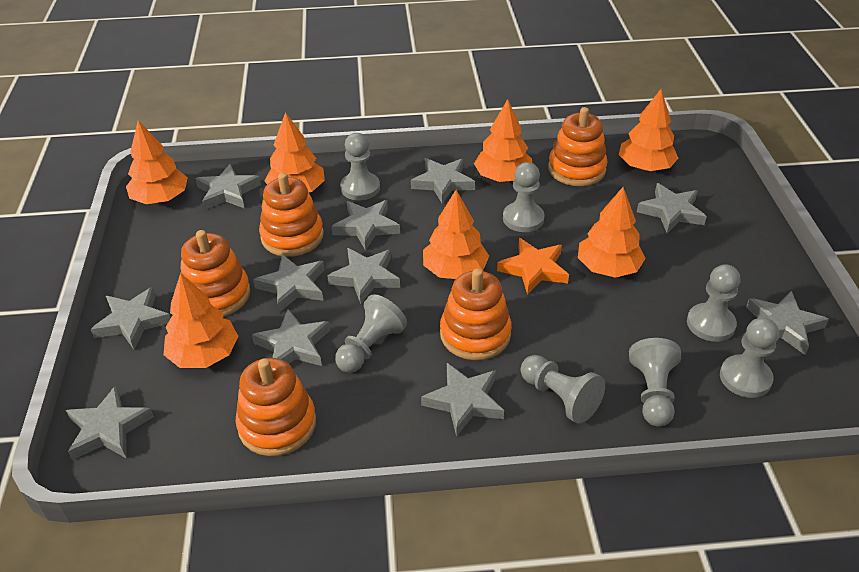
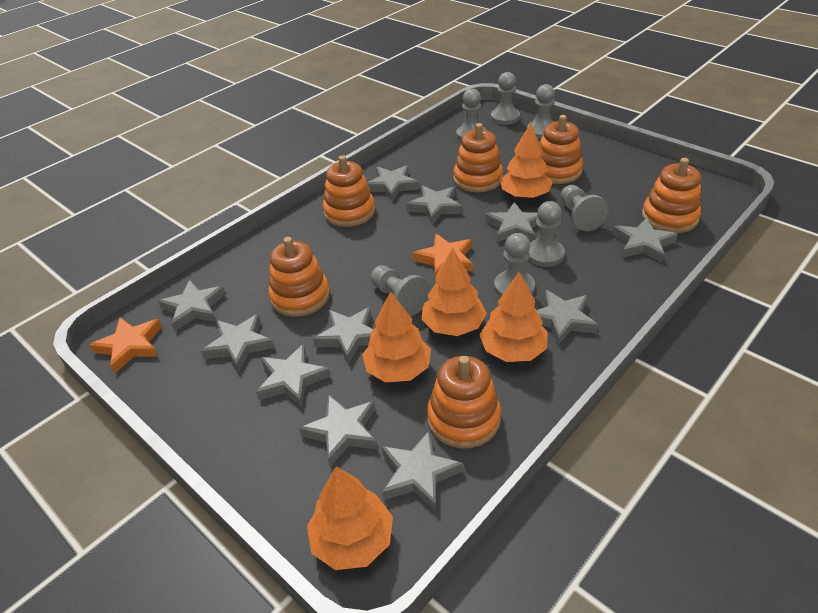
orange stacking toy: 5 -> 6
orange star: 1 -> 2
orange tree: 7 -> 5

